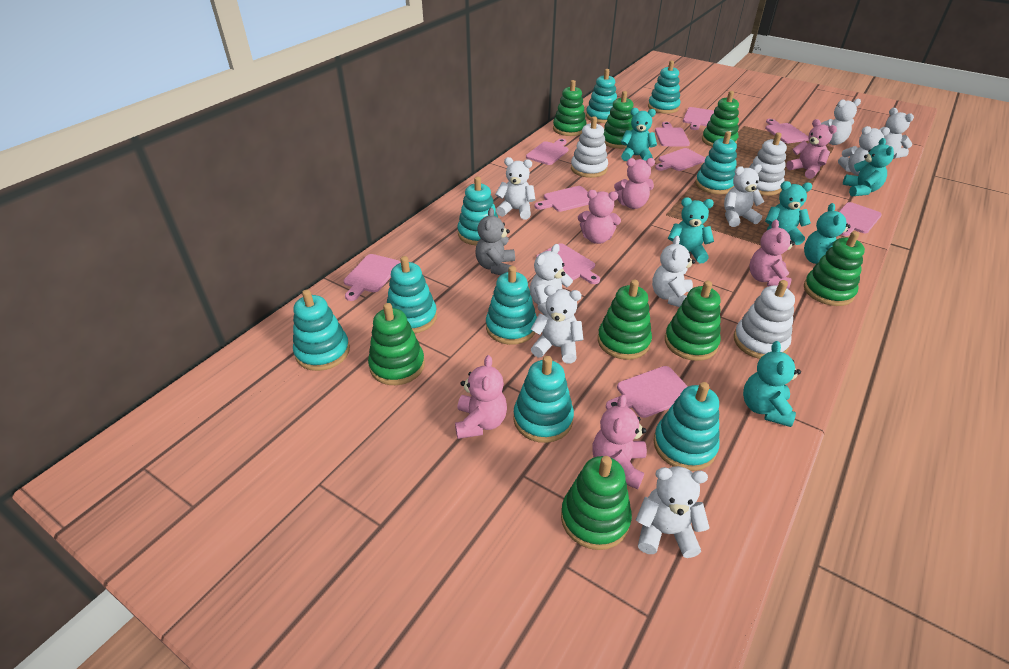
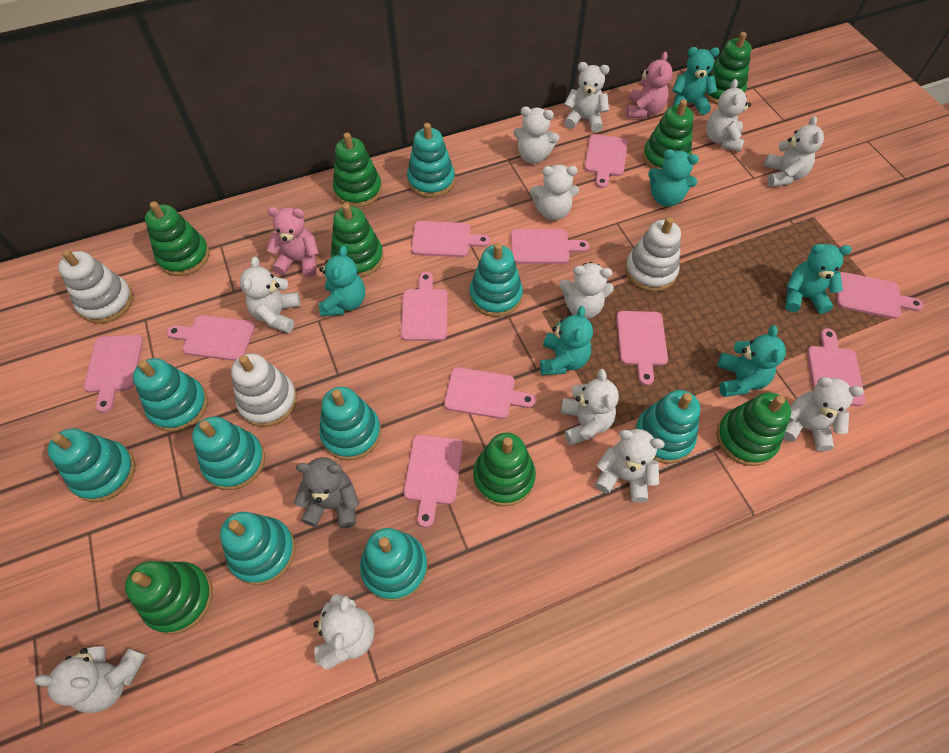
pink cutting board: 10 -> 11
pink teddy bear: 6 -> 2
white teddy bear: 9 -> 12

